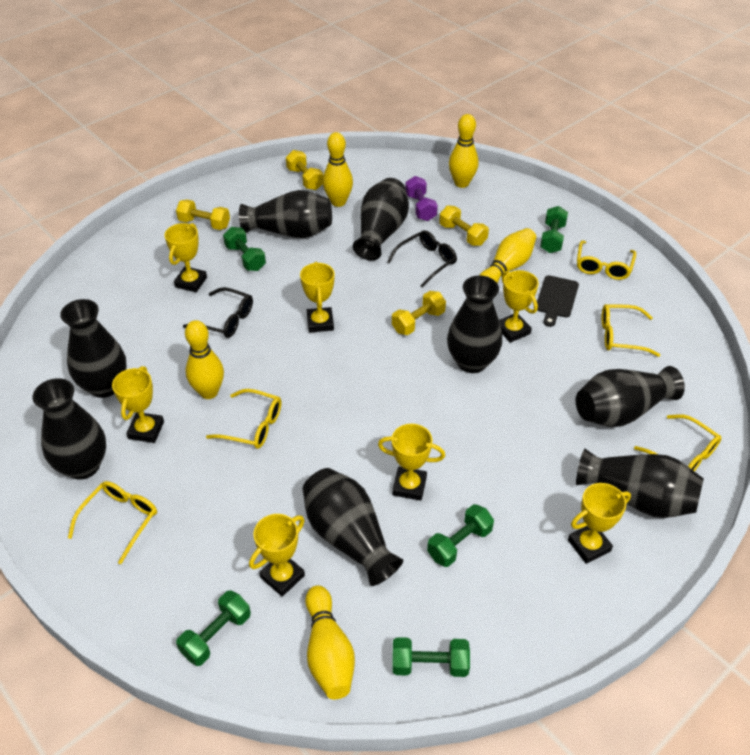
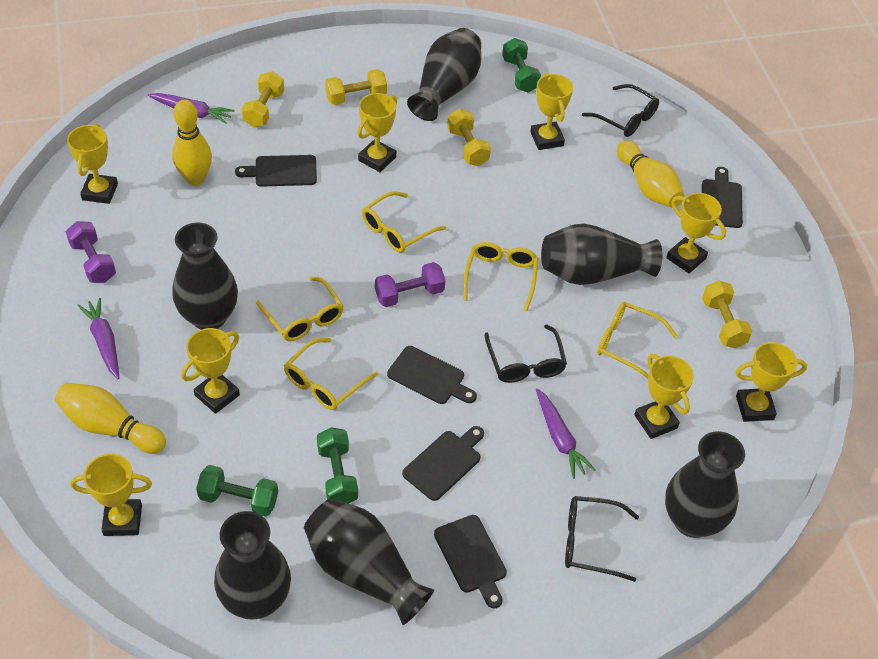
black cutting board: 1 -> 5
black glasses: 2 -> 3
black vase: 8 -> 6
green dumbbell: 5 -> 3
purple carrot: 0 -> 3
purple dumbbell: 1 -> 2
yellow bowling pin: 5 -> 3
yellow trophy: 7 -> 8

